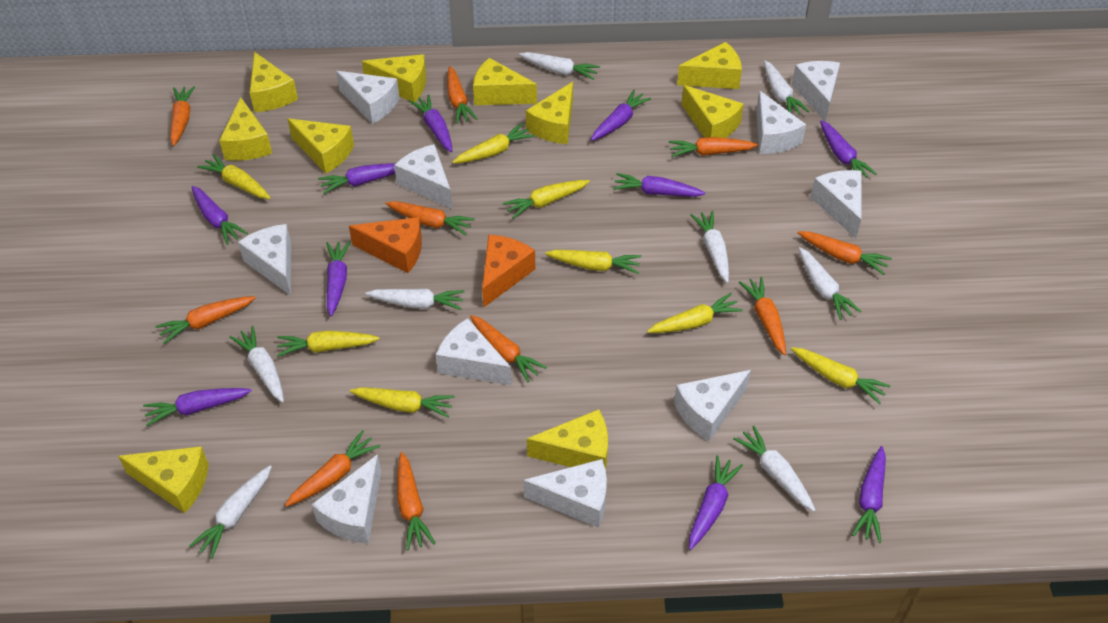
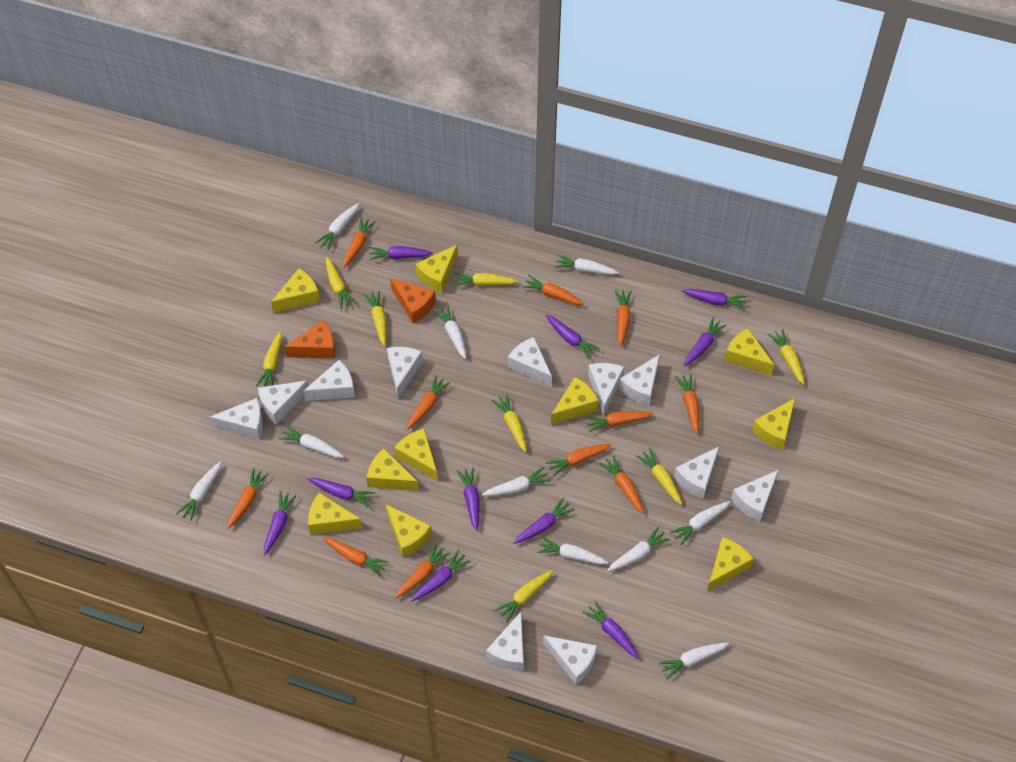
orange carrot: 10 -> 11
white carrot: 8 -> 10
white cheese: 10 -> 11

